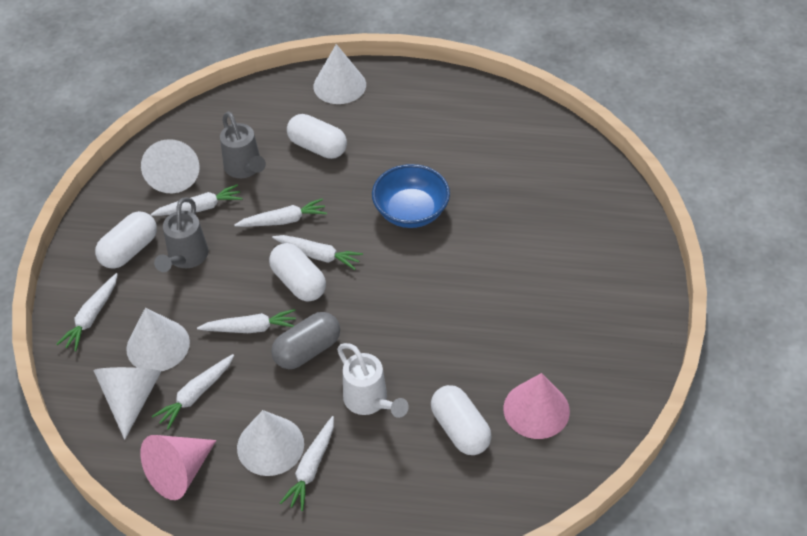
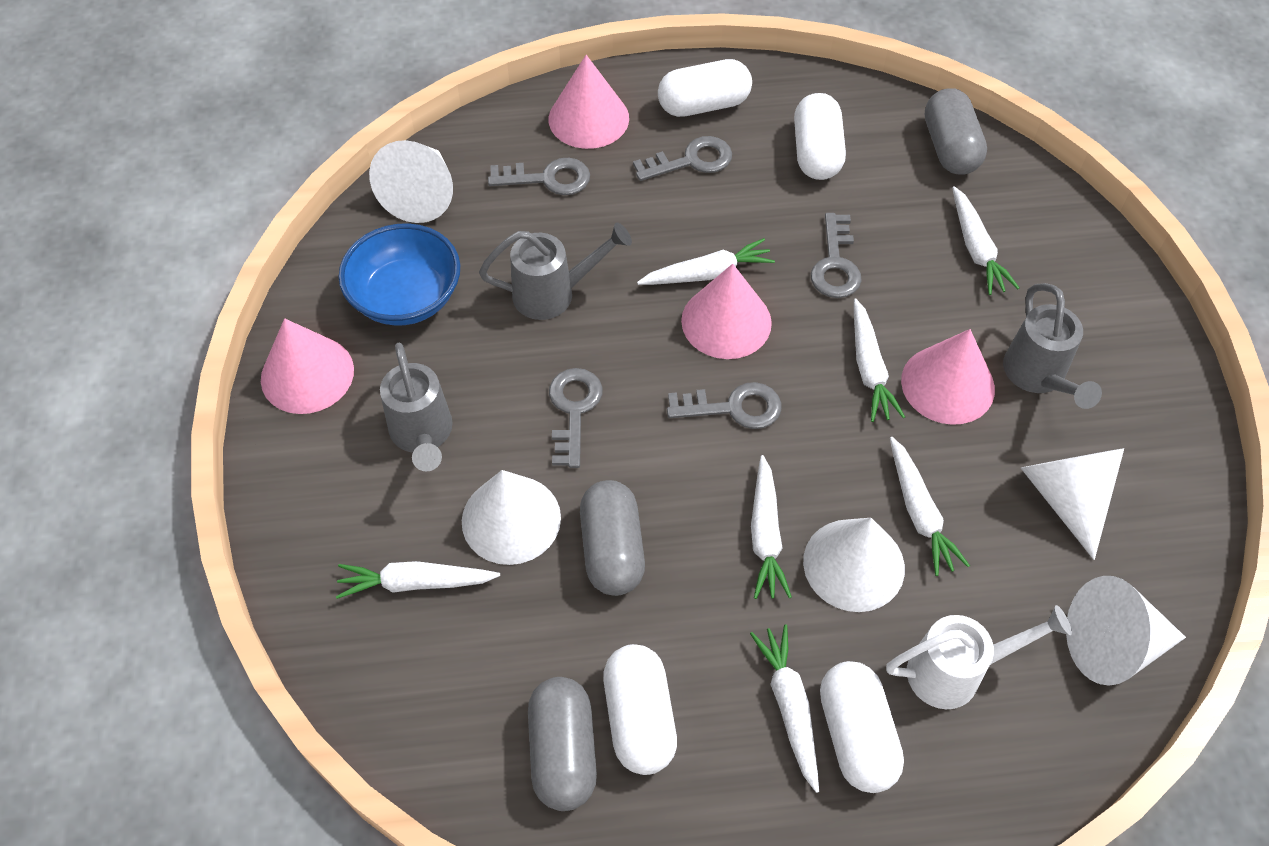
grey capsule: 1 -> 3
grey key: 0 -> 5
grey watering can: 2 -> 3
pink cone: 2 -> 4

